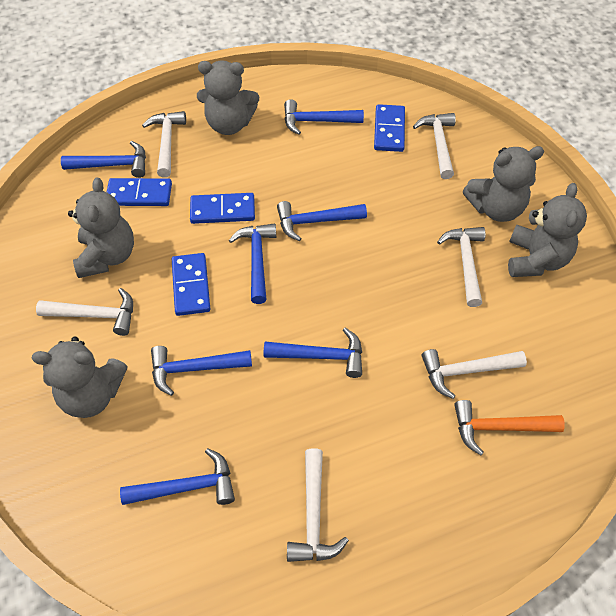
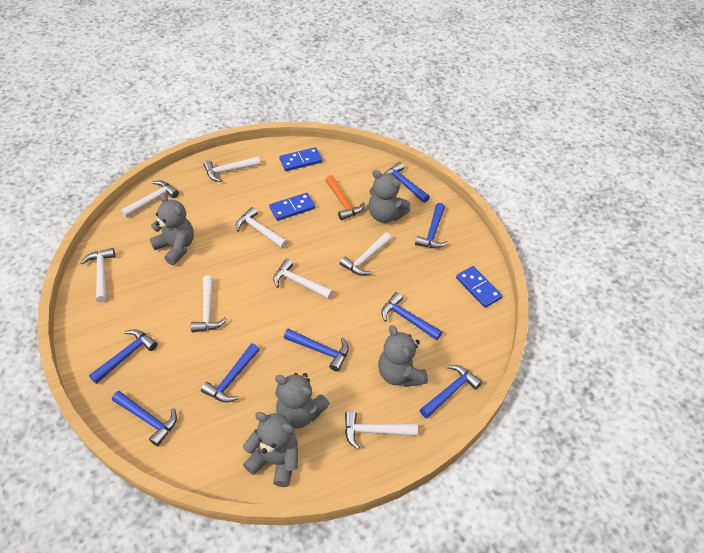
blue domino: 4 -> 3
blue hammer: 7 -> 8
white hammer: 6 -> 8

